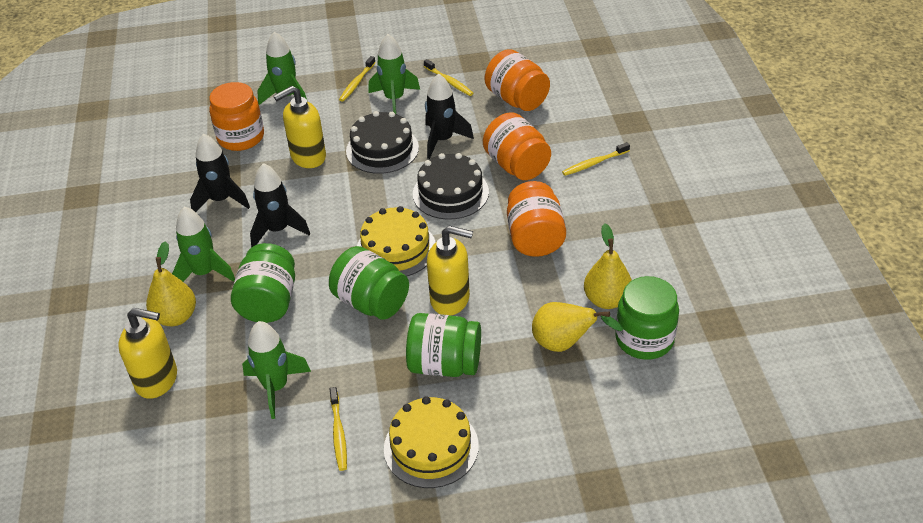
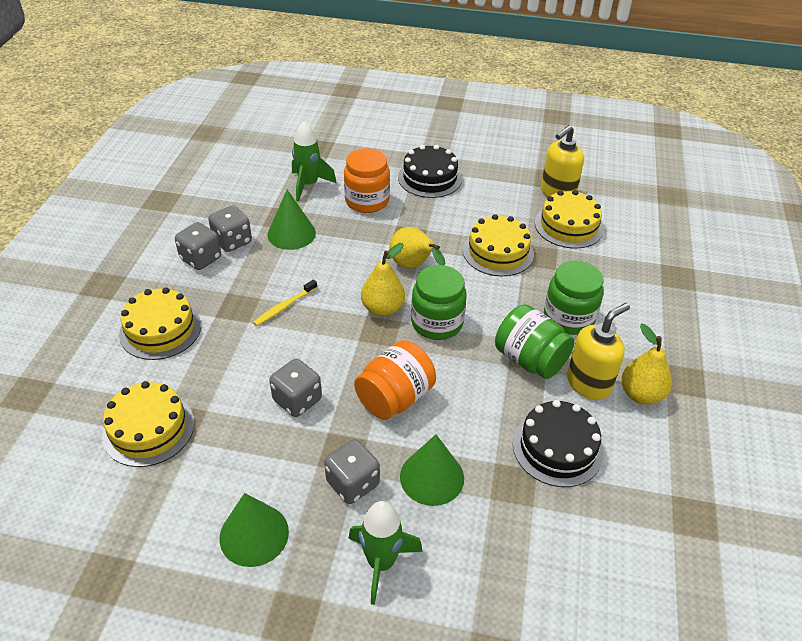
black rocket: 3 -> 0
green cone: 0 -> 3
green jar: 4 -> 3
green rocket: 4 -> 2
grey dice: 0 -> 4
orange jar: 4 -> 2
yellow cake: 2 -> 4
yellow soap dispenser: 3 -> 2
yellow toothbrush: 4 -> 1

